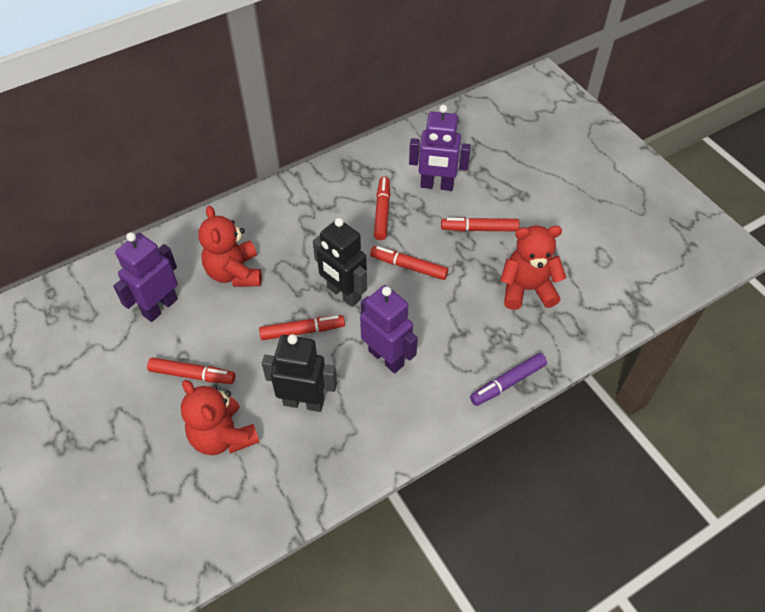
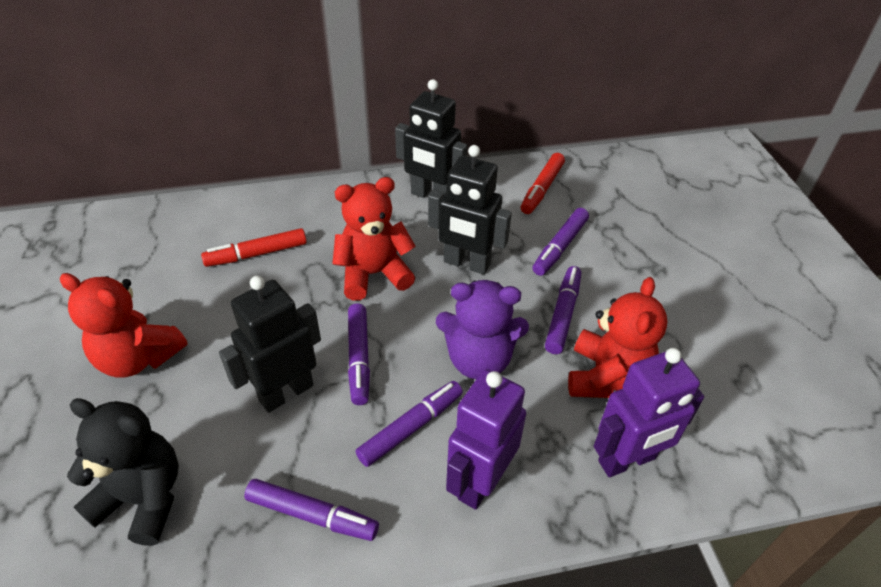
black robot: 2 -> 3
black teddy bear: 0 -> 1
purple marker: 1 -> 5
purple robot: 3 -> 2
purple teddy bear: 0 -> 1
red marker: 5 -> 2

